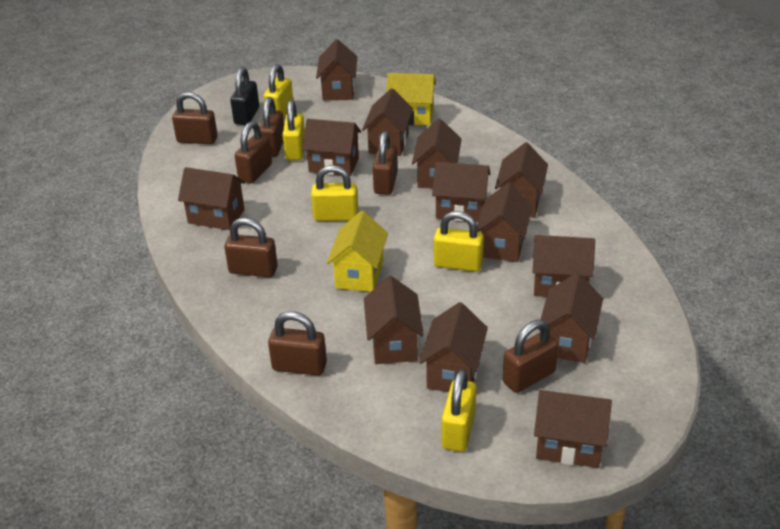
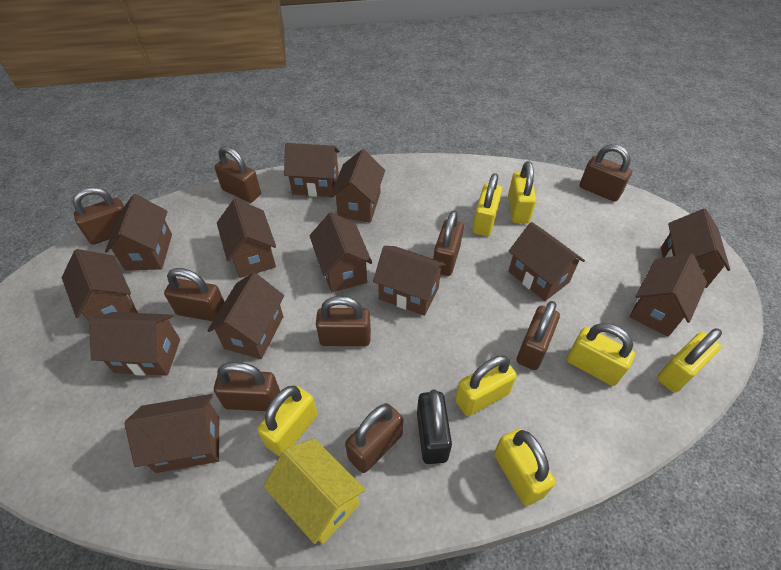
brown padlock: 7 -> 9
yellow house: 2 -> 1
yellow padlock: 5 -> 7

